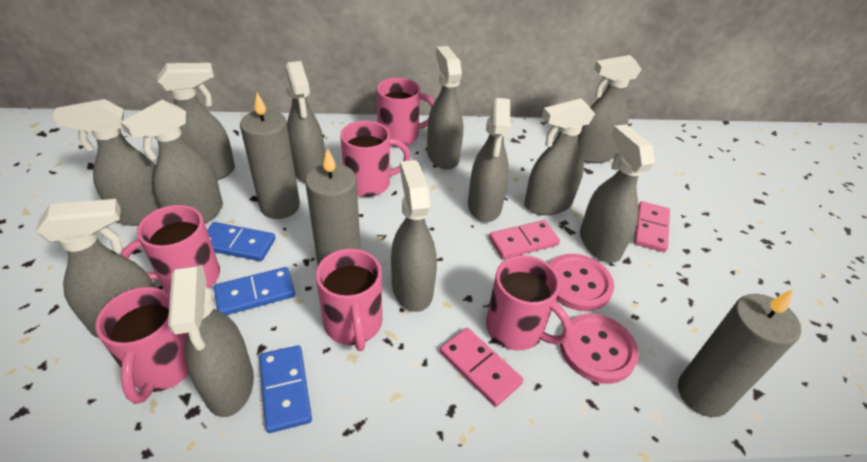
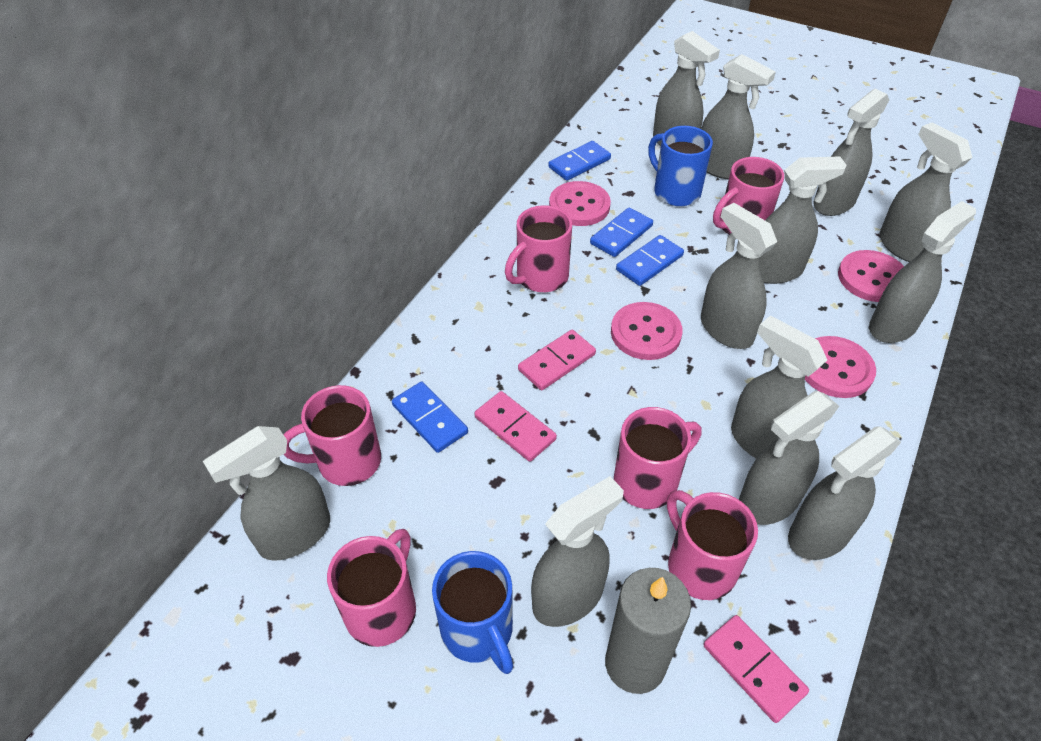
blue domino: 3 -> 4
blue mug: 0 -> 2
grey candle: 3 -> 1
pink button: 2 -> 4

